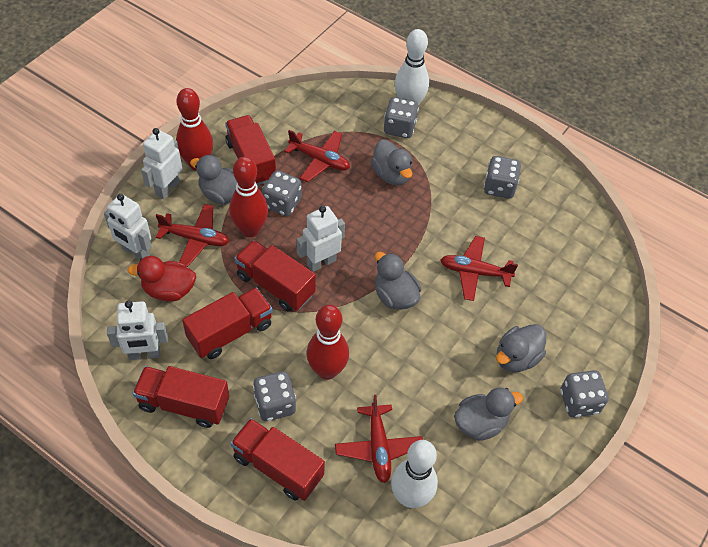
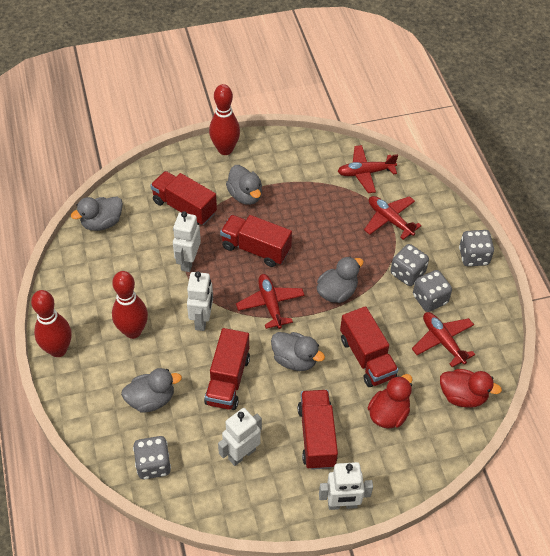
grey dice: 5 -> 4
red duck: 1 -> 2
white bowling pin: 2 -> 0

